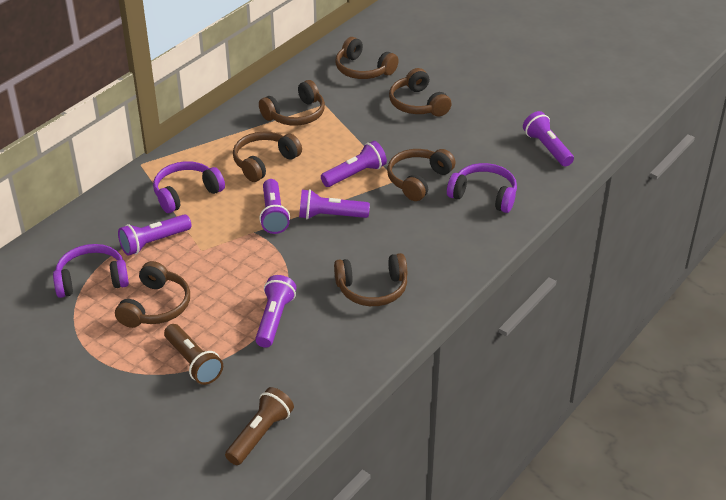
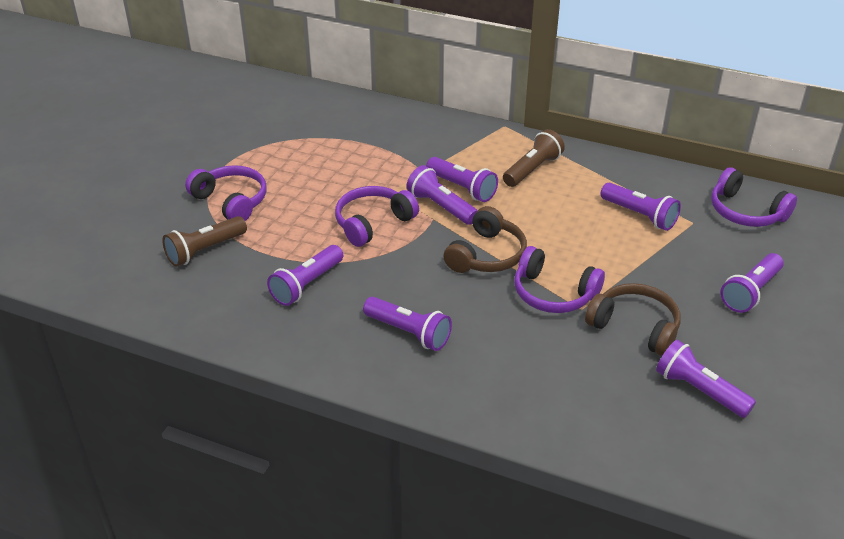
brown headphones: 7 -> 2
purple flashlight: 6 -> 7
purple headphones: 3 -> 4

